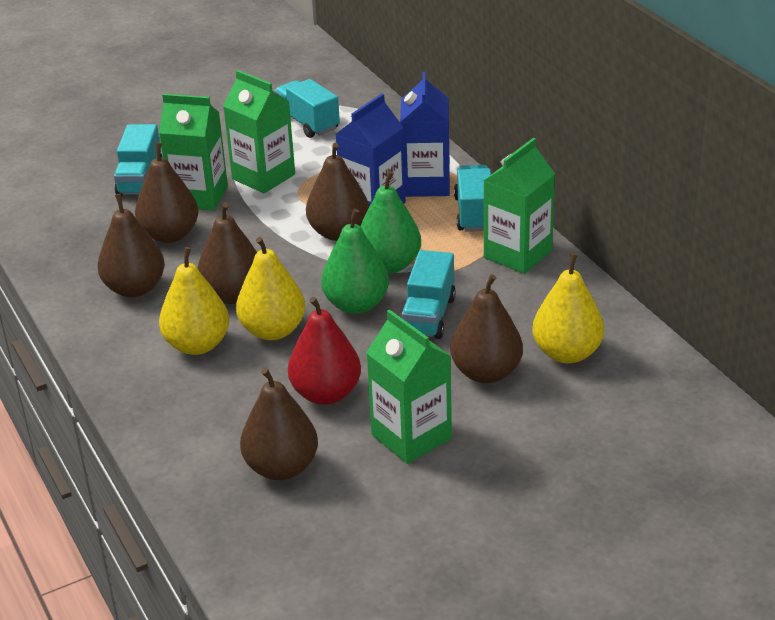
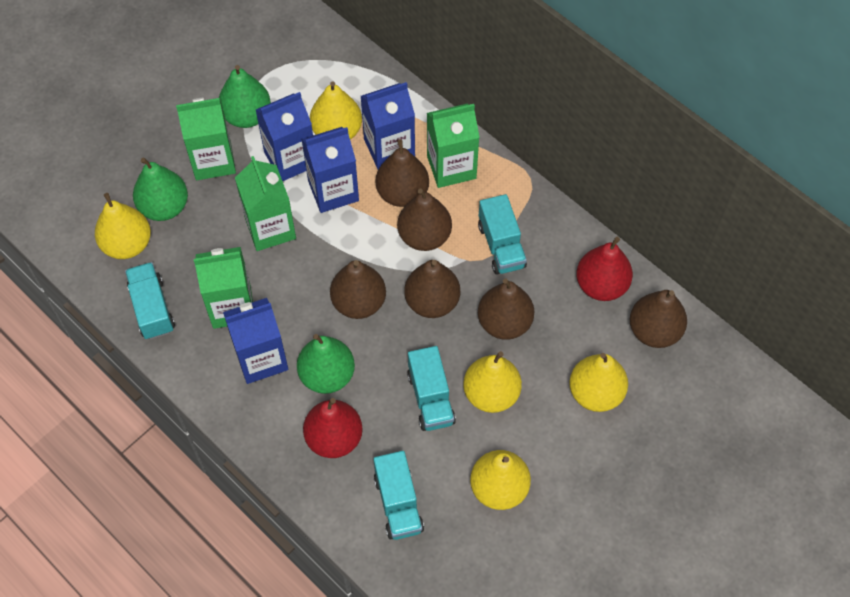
blue carton: 2 -> 4
green pear: 2 -> 3
red pear: 1 -> 2
yellow pear: 3 -> 5

